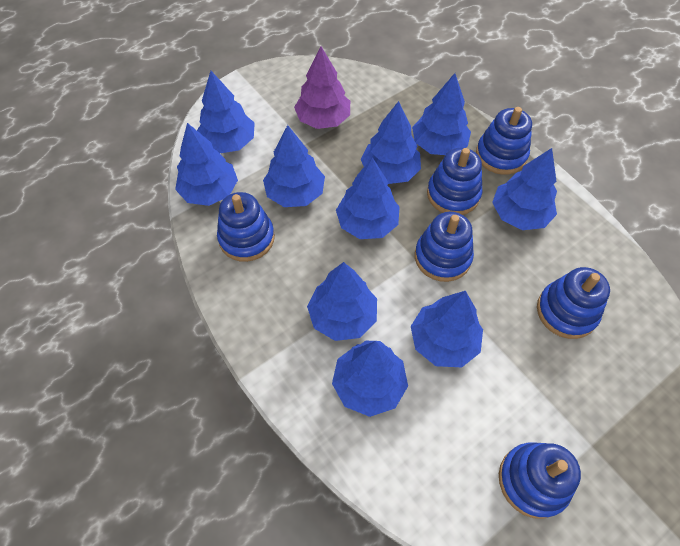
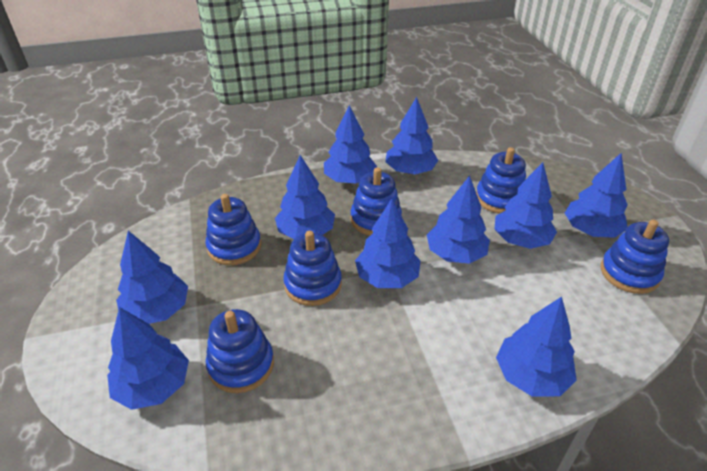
purple tree: 1 -> 0

